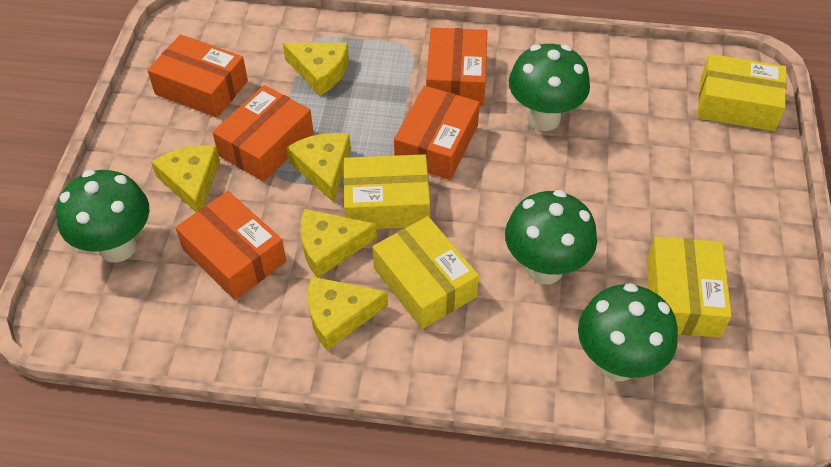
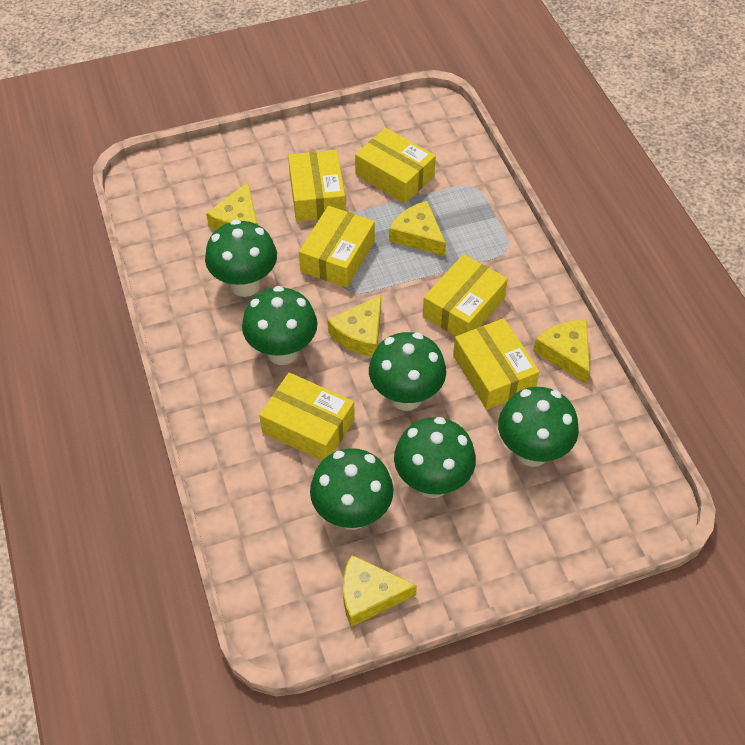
green mushroom: 4 -> 6
orange box: 5 -> 0
yellow box: 4 -> 6

